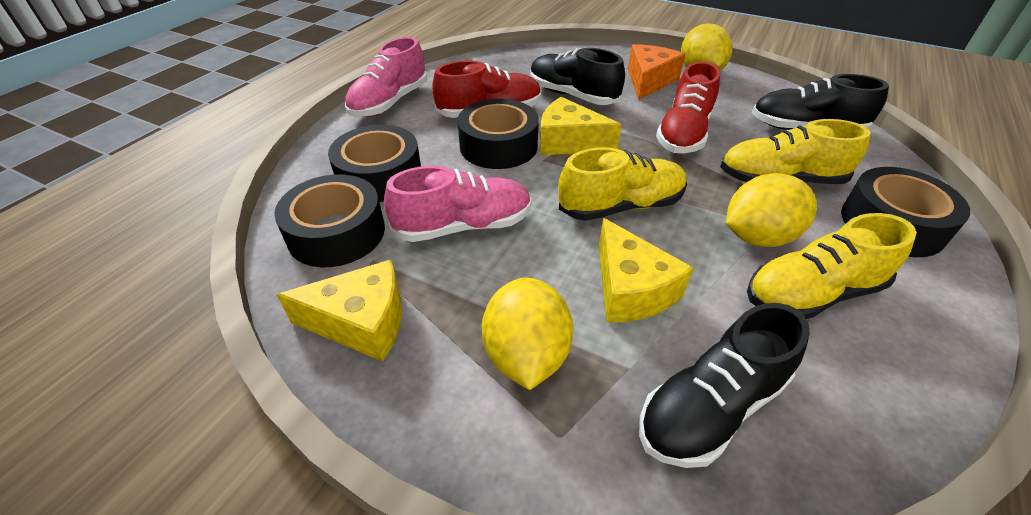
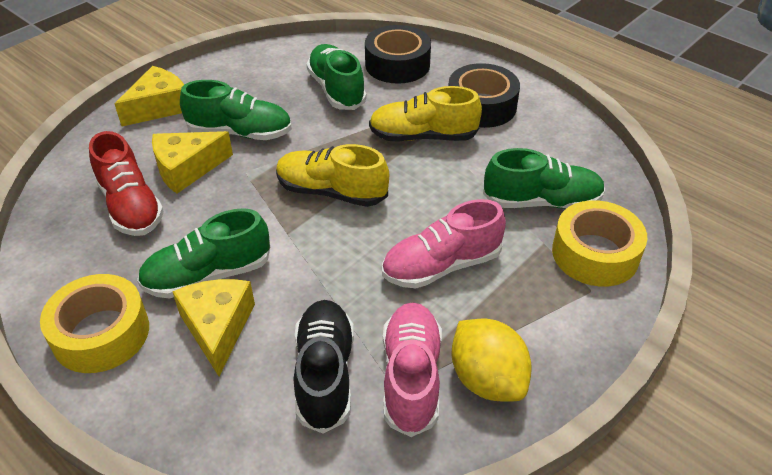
black shoe: 3 -> 1
black tape: 4 -> 2
green shoe: 0 -> 4
orange cheese: 1 -> 0
red shoe: 2 -> 1
yellow lemon: 3 -> 1
yellow shoe: 3 -> 2
yellow tape: 0 -> 2

